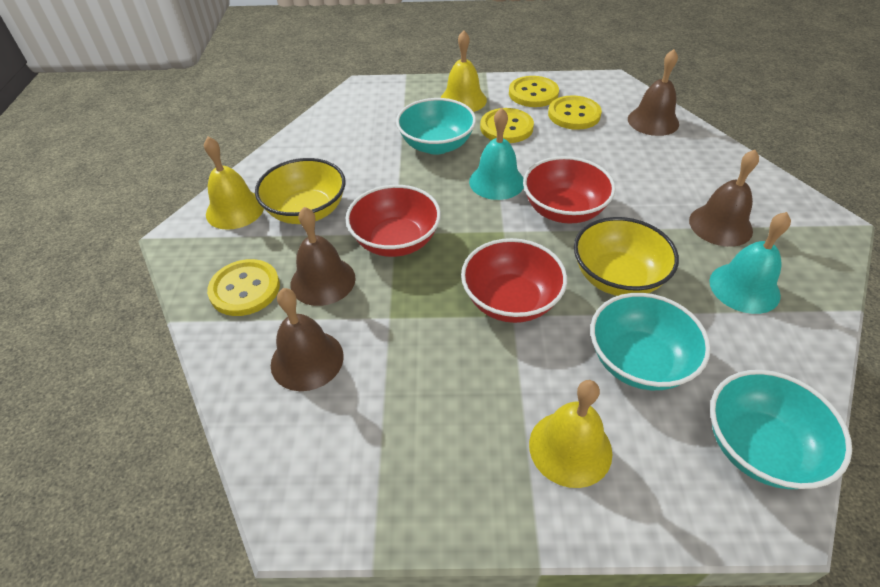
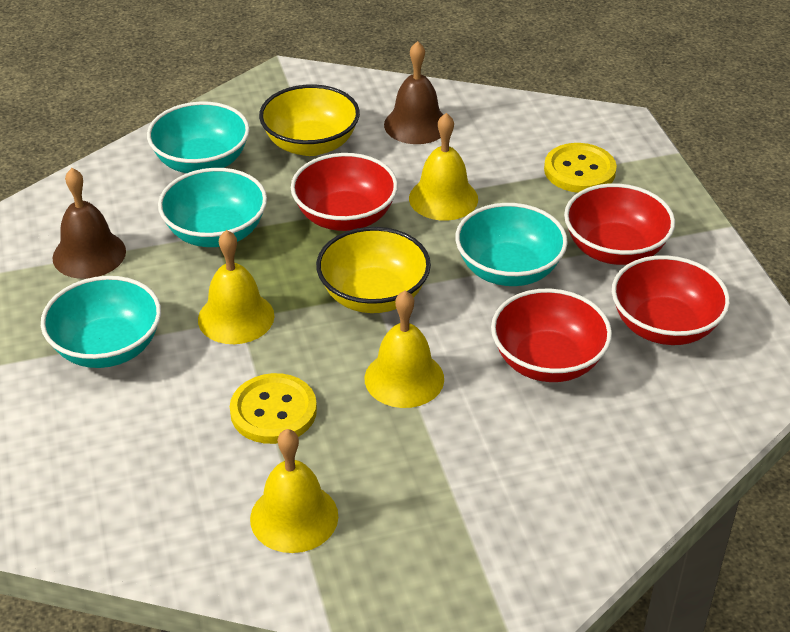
brown bell: 4 -> 2
red bowl: 3 -> 4
turquoise bell: 2 -> 0
turquoise bowl: 3 -> 4
yellow bell: 3 -> 4
yellow button: 4 -> 2

